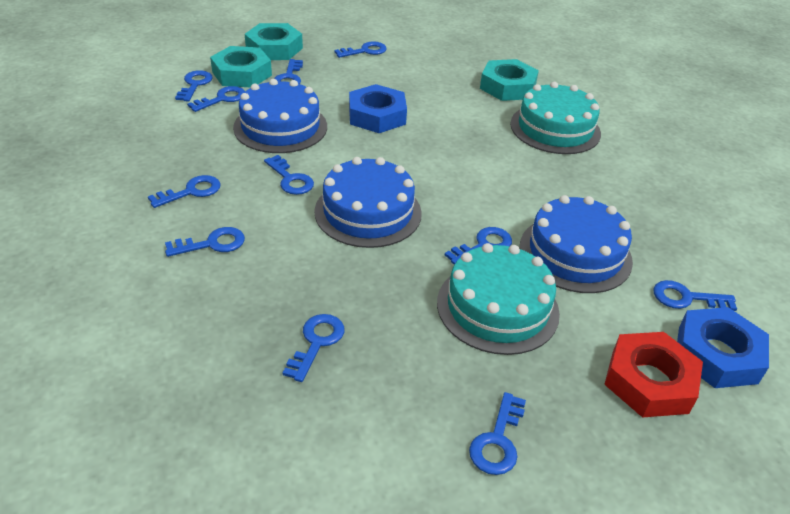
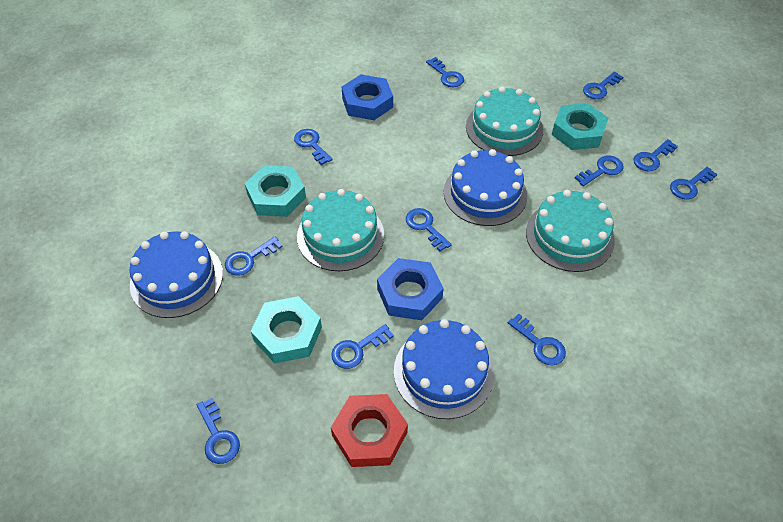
turquoise cake: 2 -> 3

